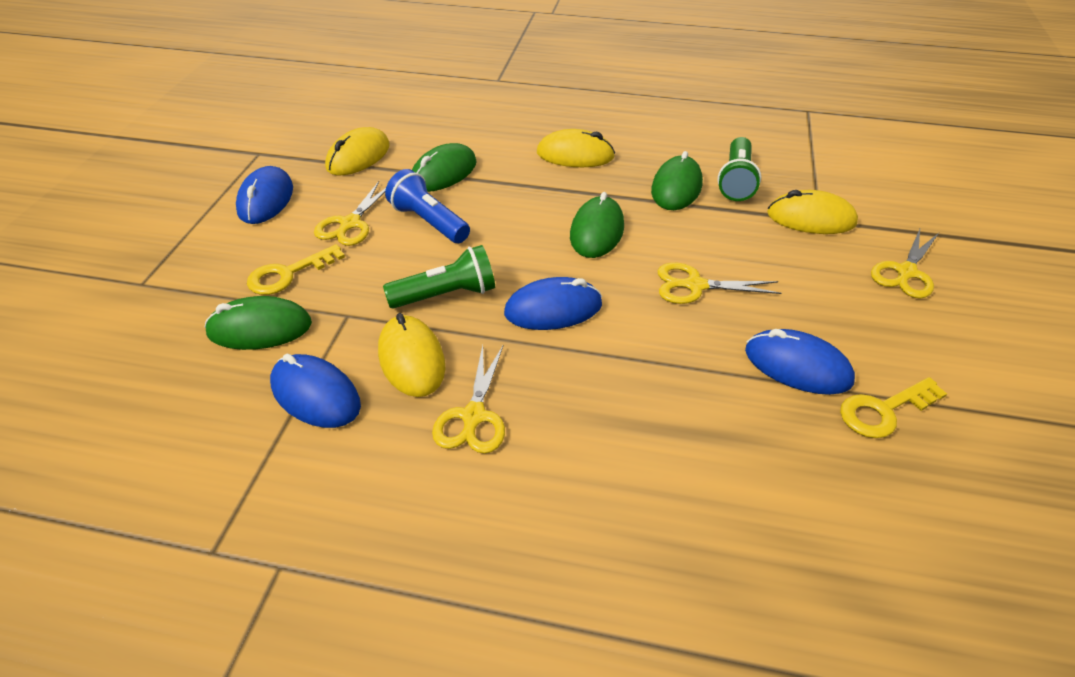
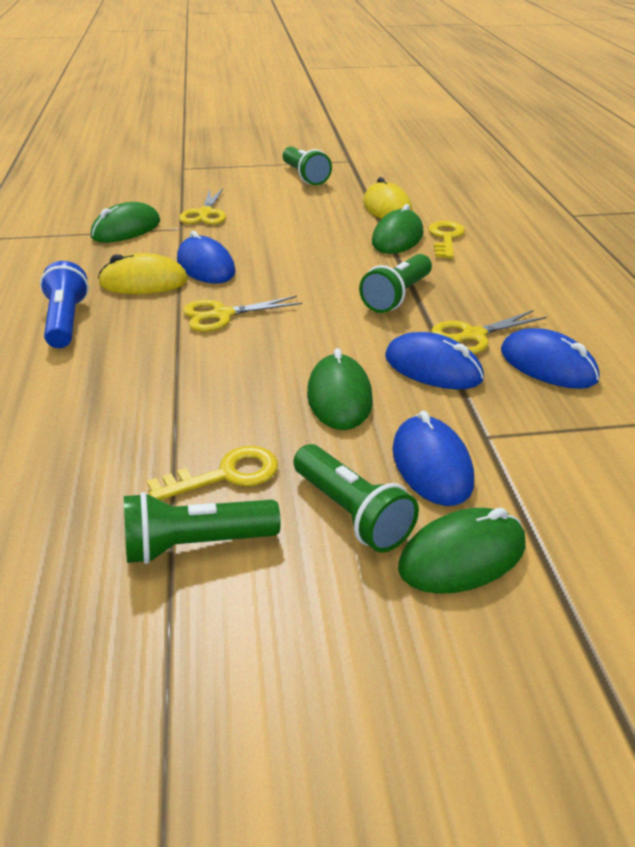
green flashlight: 2 -> 4
yellow mouse: 4 -> 2
yellow scissors: 4 -> 3

